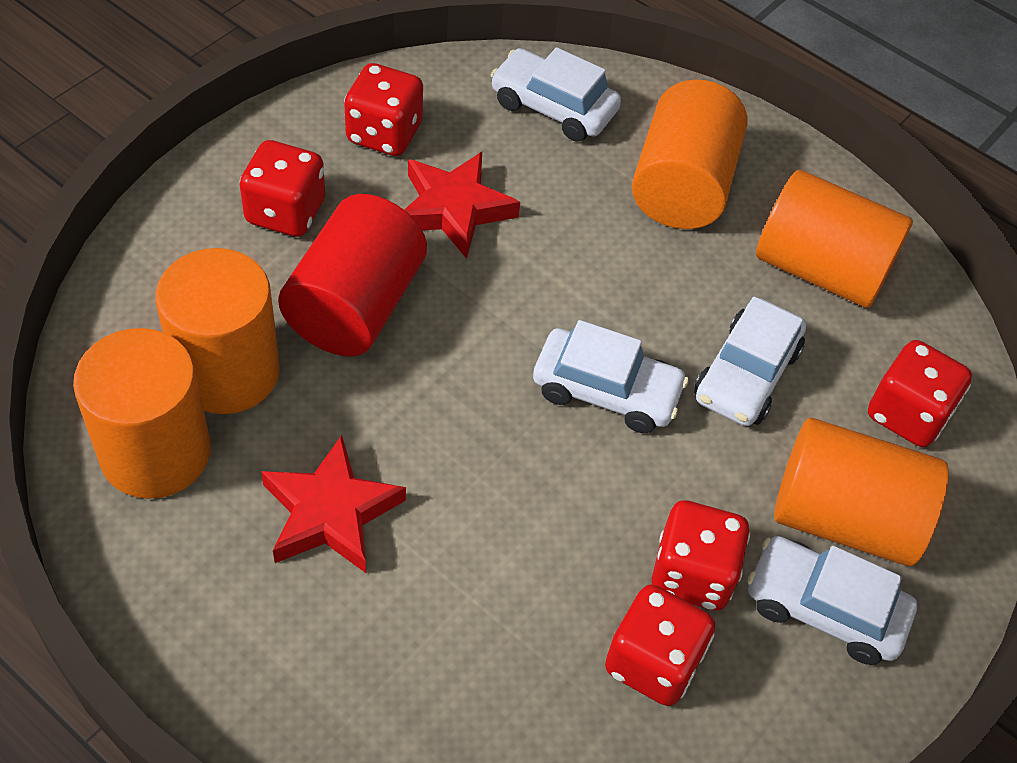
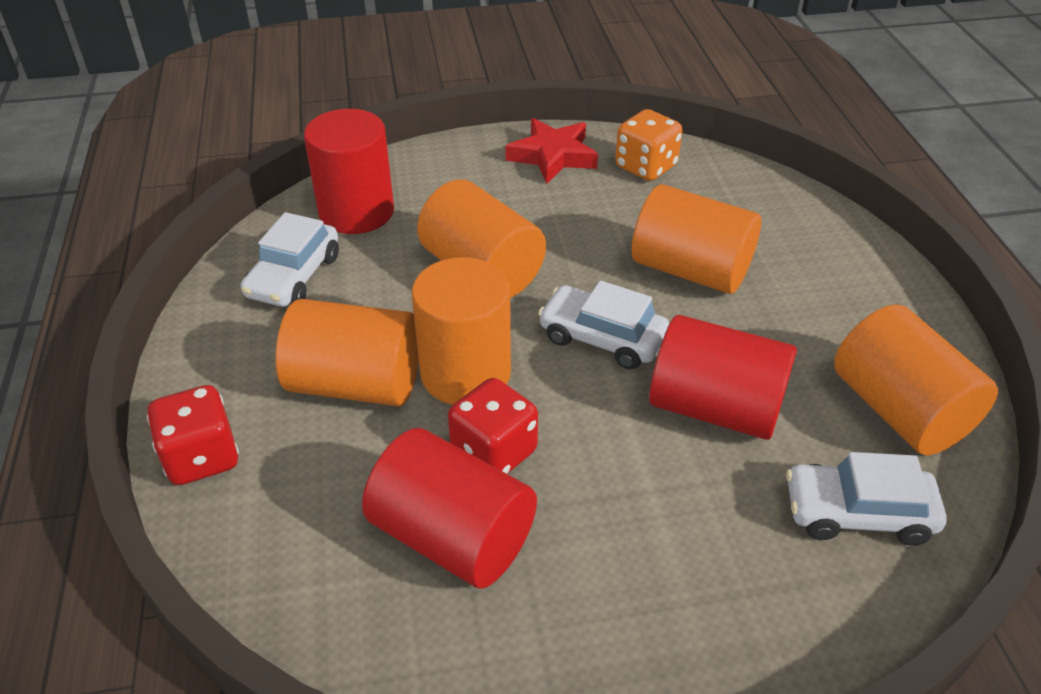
orange dice: 0 -> 1
red cylinder: 1 -> 3
red dice: 5 -> 2
red star: 2 -> 1
white car: 4 -> 3

